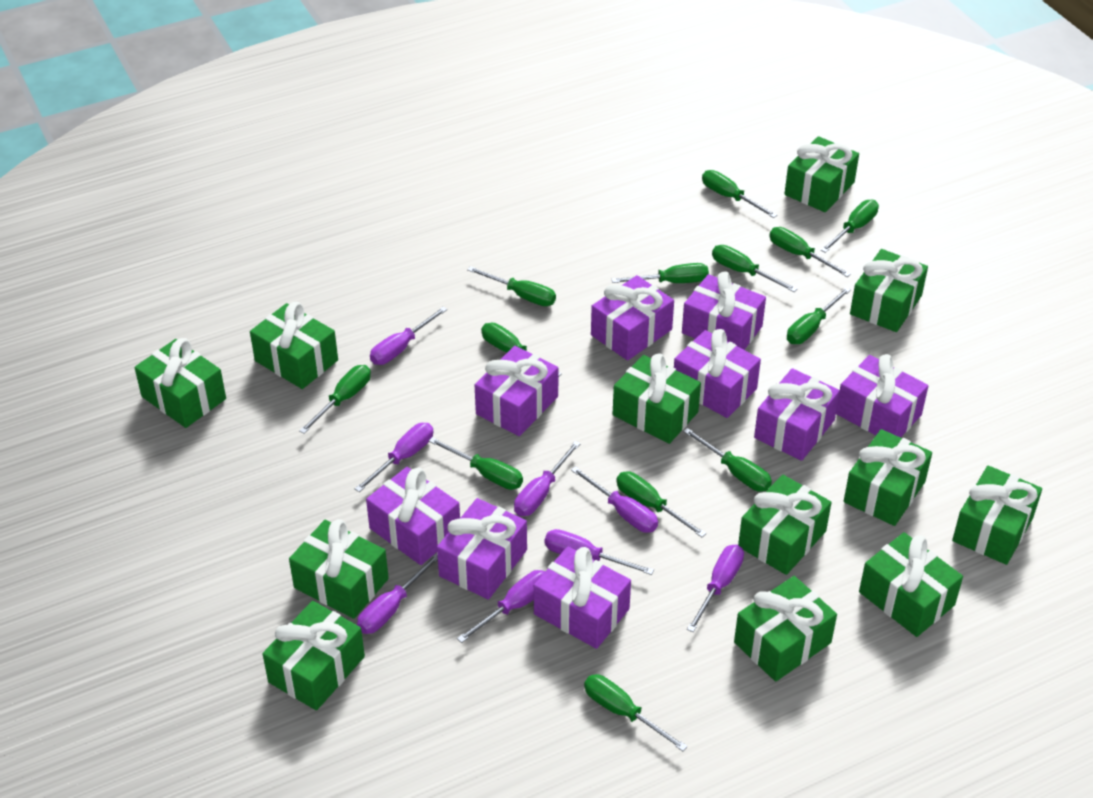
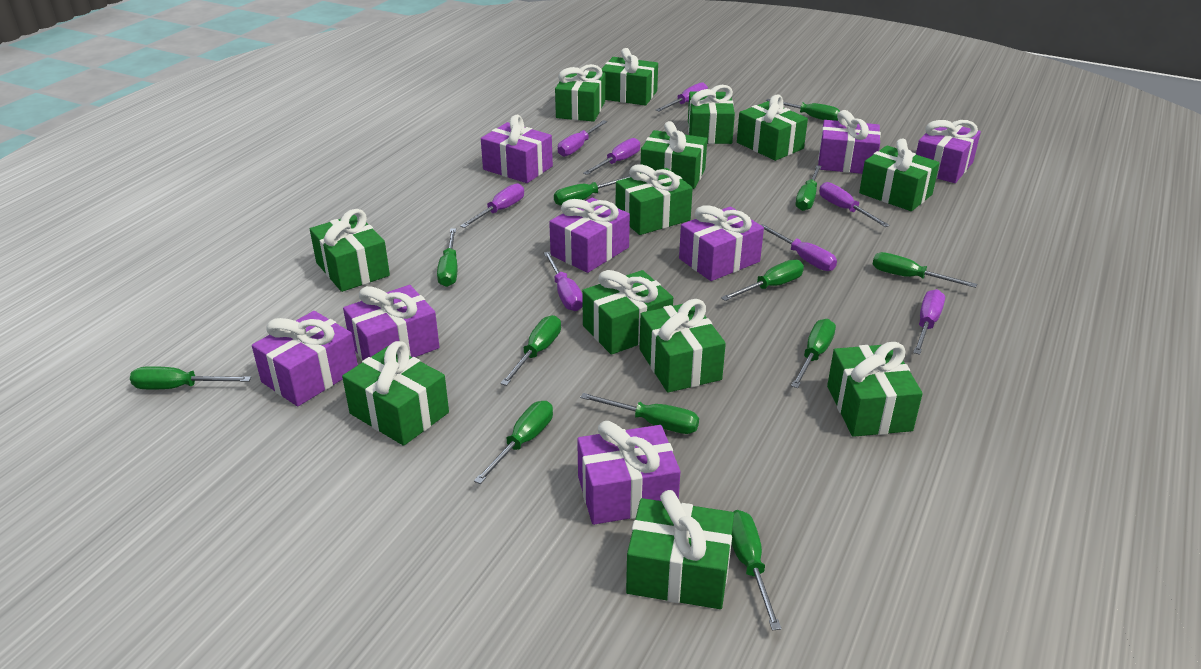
green gift: 12 -> 13
green screwdriver: 13 -> 12
purple gift: 9 -> 8

